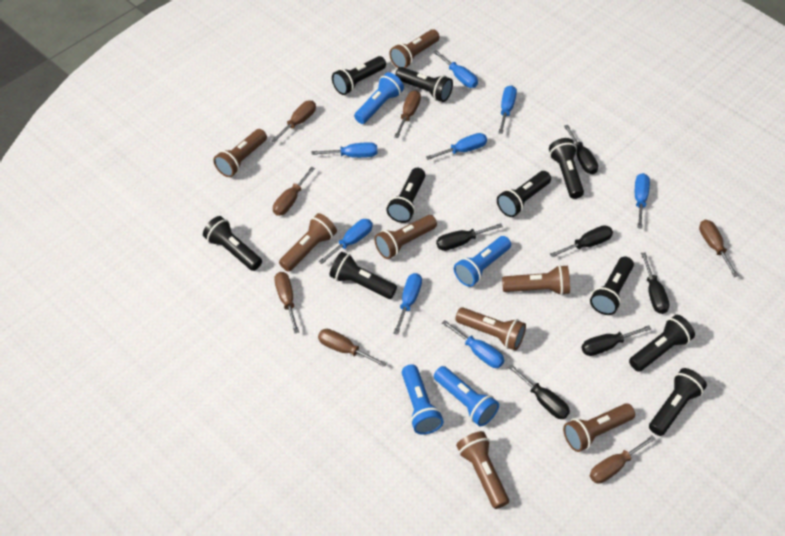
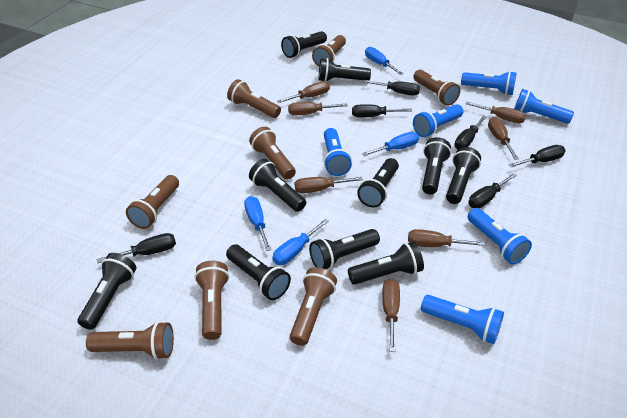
blue flashlight: 4 -> 6
blue screwdriver: 8 -> 4

